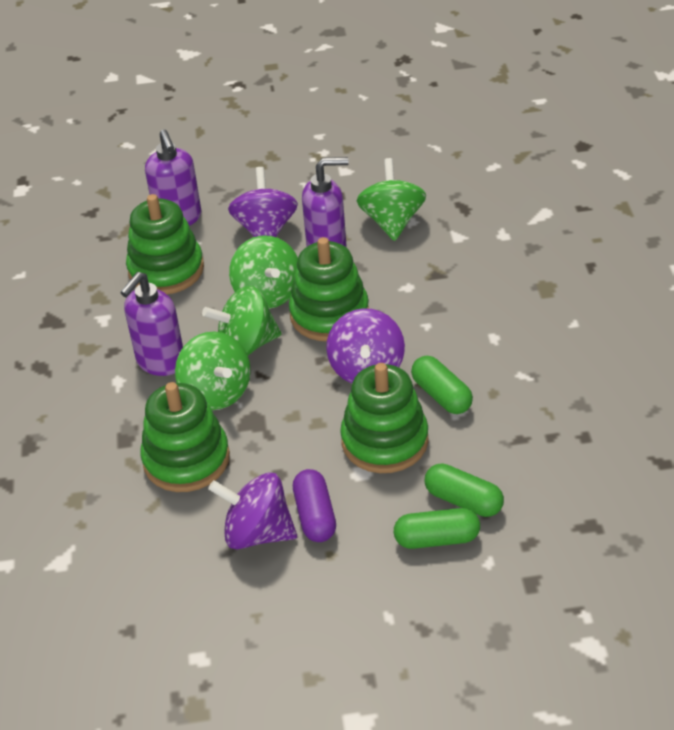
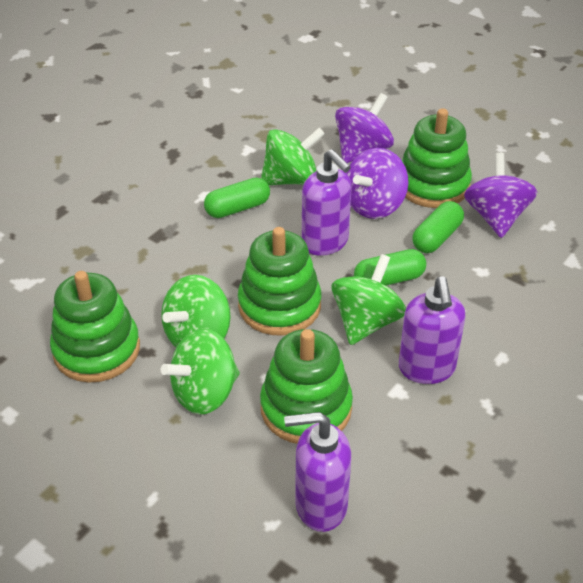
purple capsule: 1 -> 0

